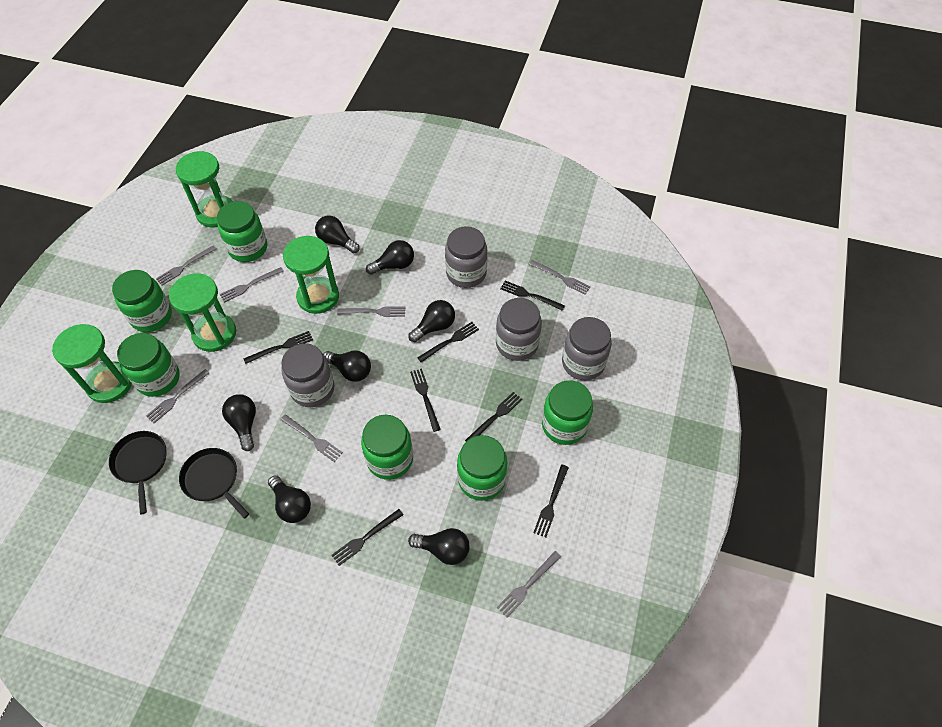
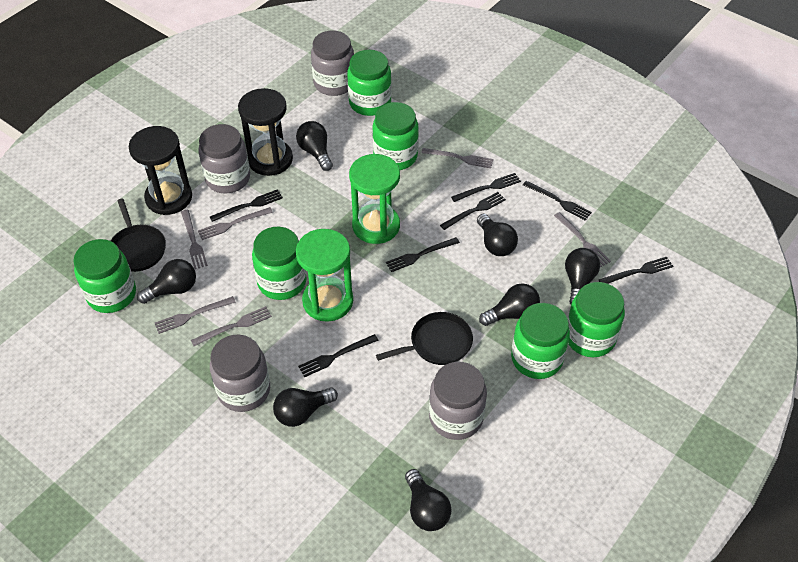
black hourglass: 0 -> 2
green hourglass: 4 -> 2
grey fork: 7 -> 6

